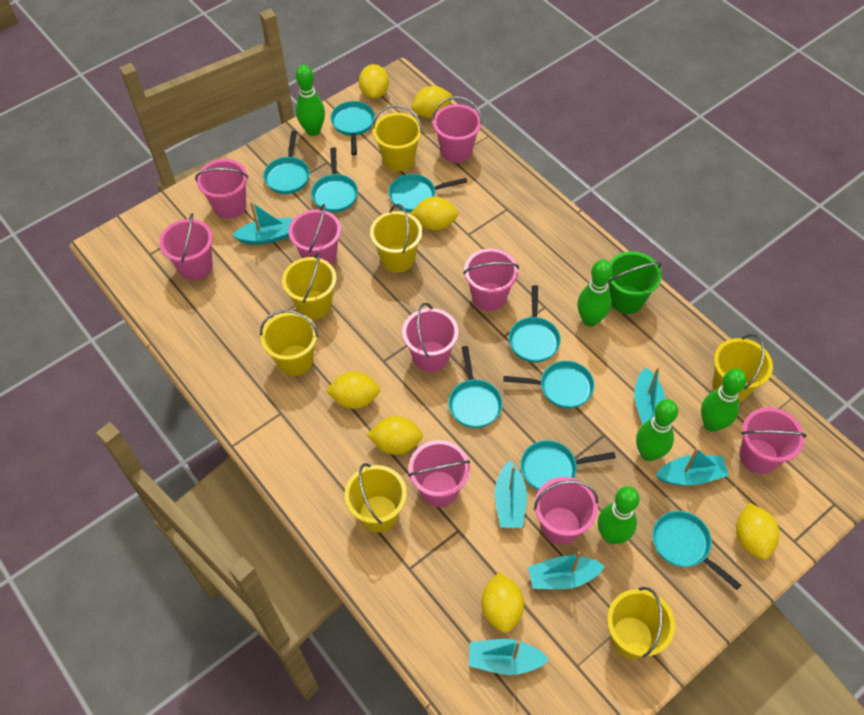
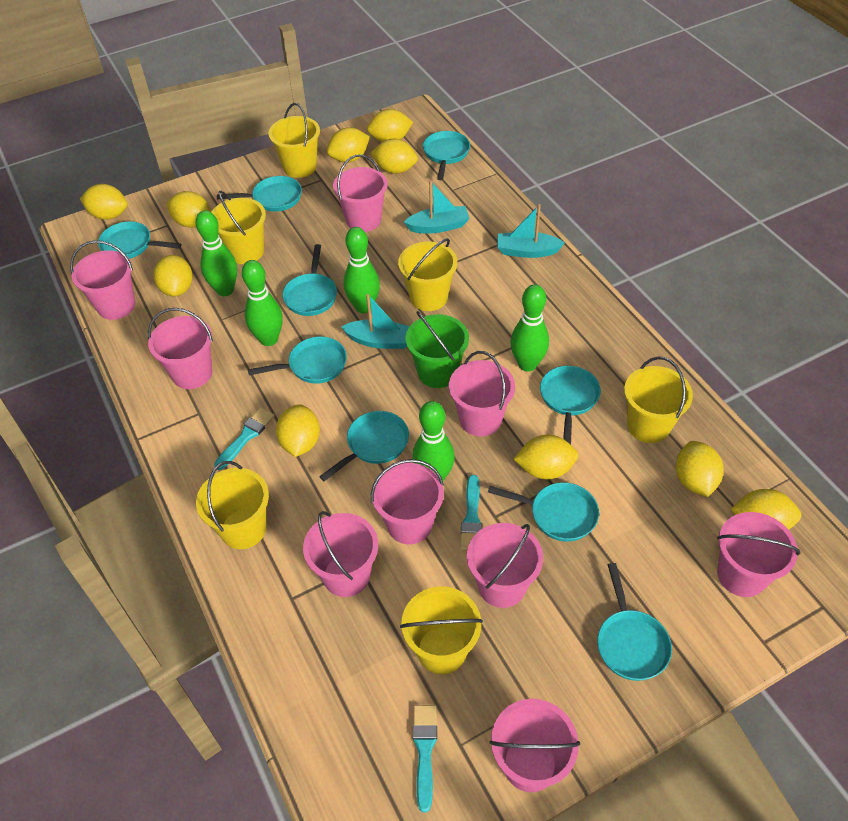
turquoise boat: 6 -> 3
turquoise brush: 0 -> 3
yellow bucket: 7 -> 6
yellow lemon: 7 -> 10

